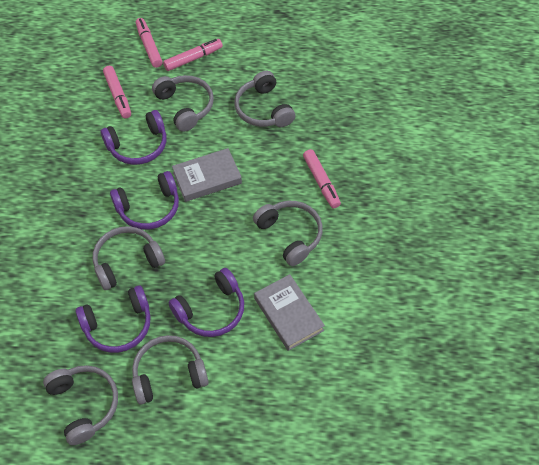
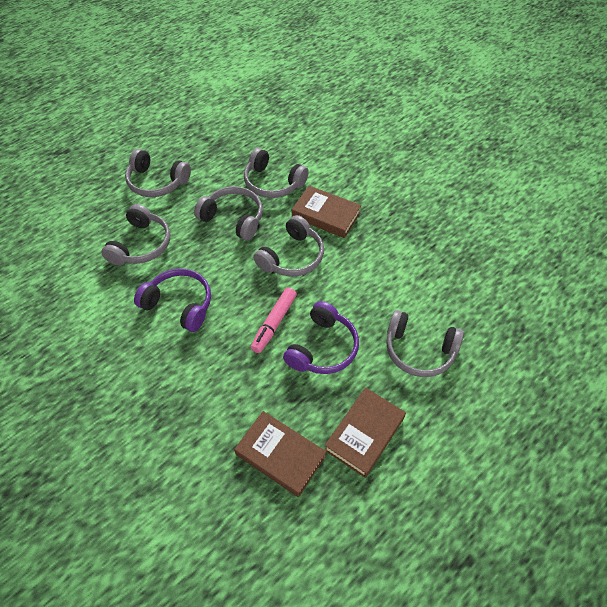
brown book: 0 -> 3
grey book: 2 -> 0
pink marker: 4 -> 1
purple headphones: 4 -> 2

